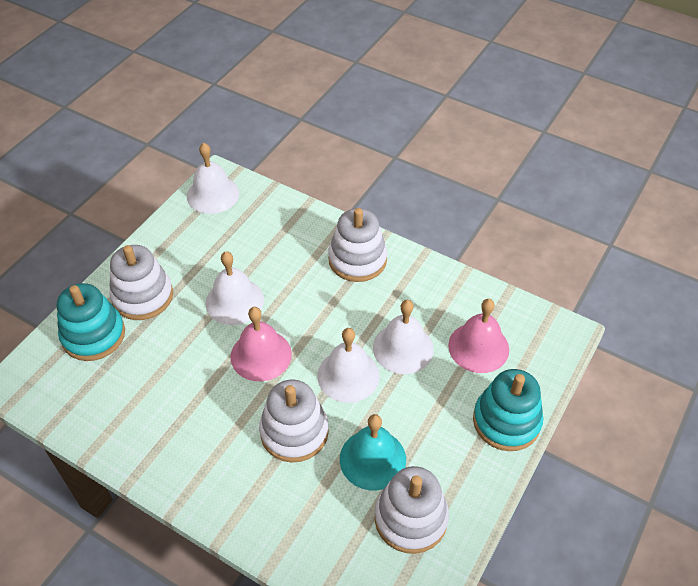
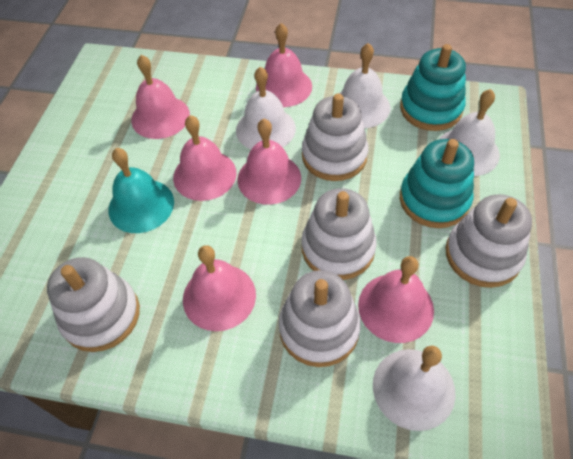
pink bell: 2 -> 6
white stacking toy: 4 -> 5

